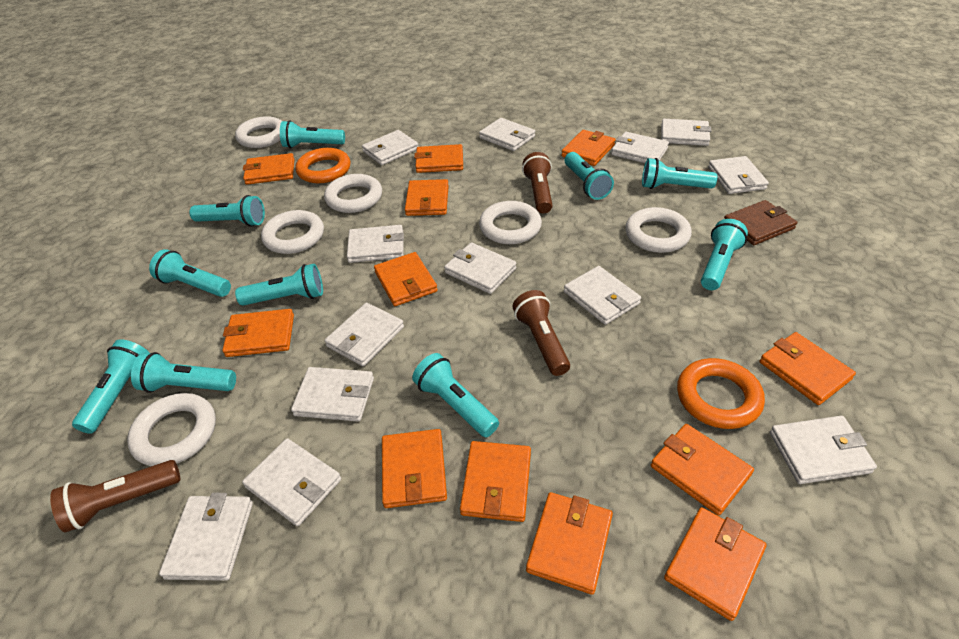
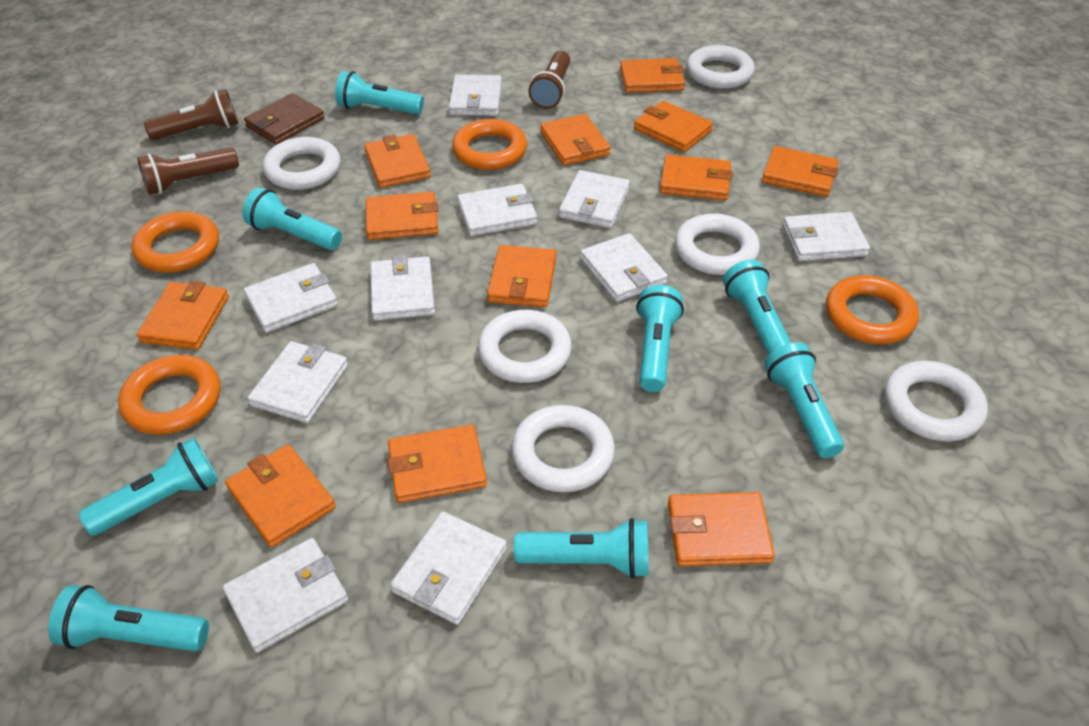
orange ring: 2 -> 4
turquoise flashlight: 10 -> 8
white wallet: 13 -> 10

